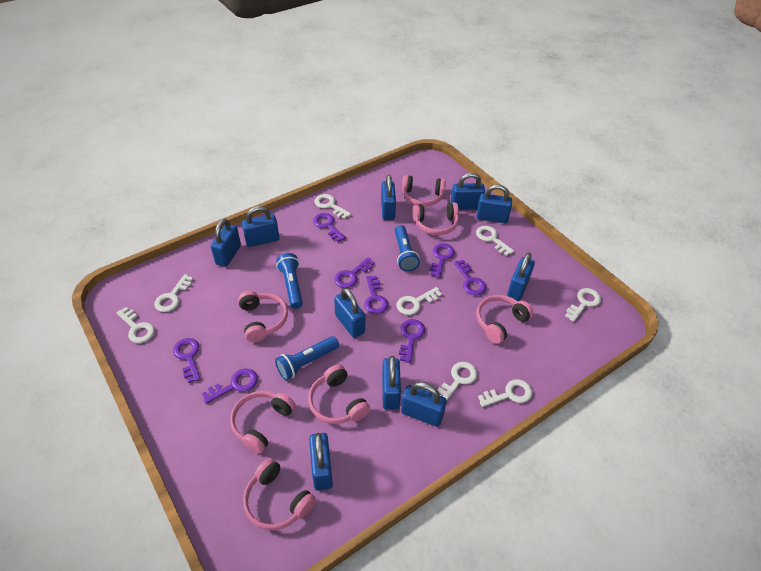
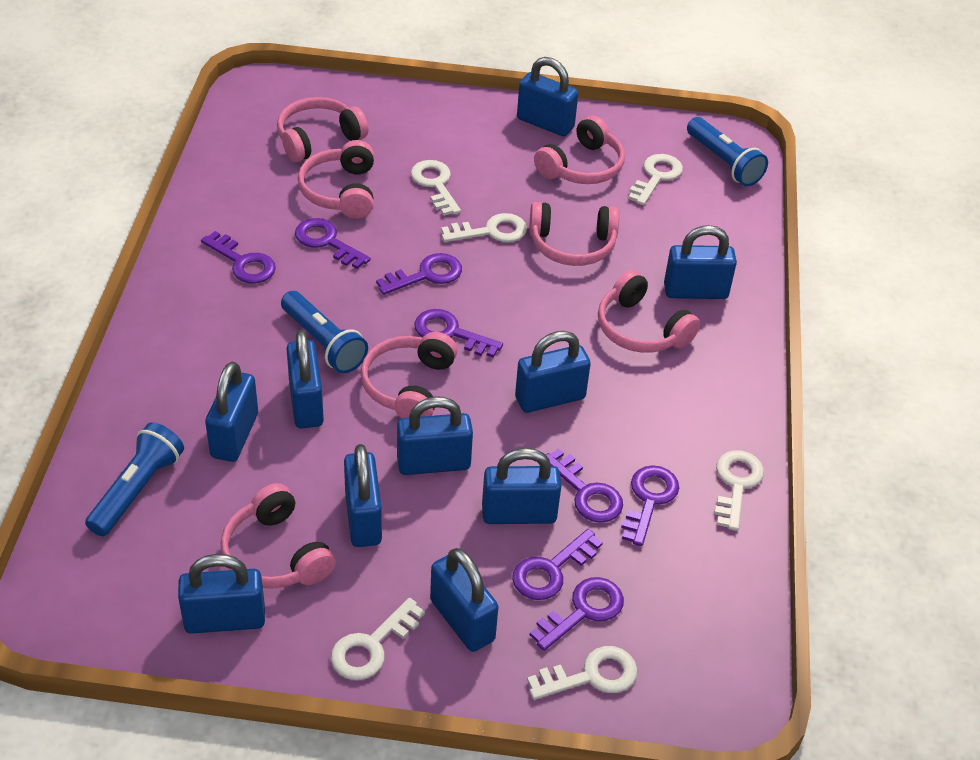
white key: 8 -> 6

